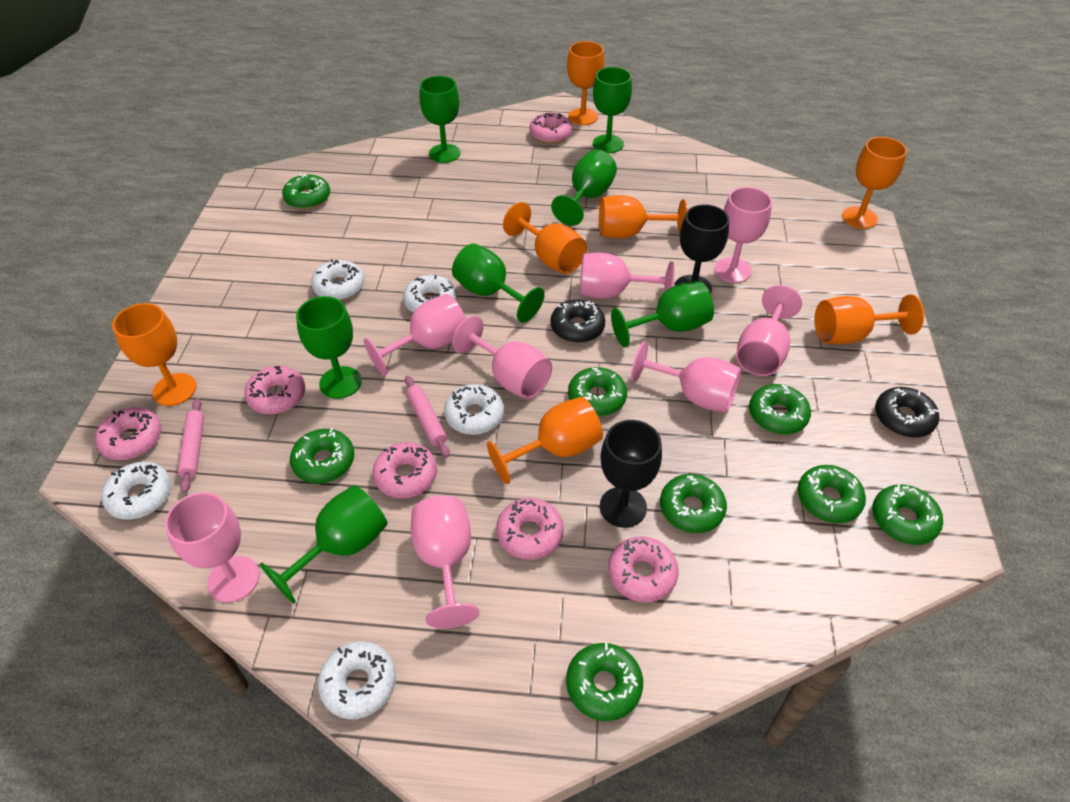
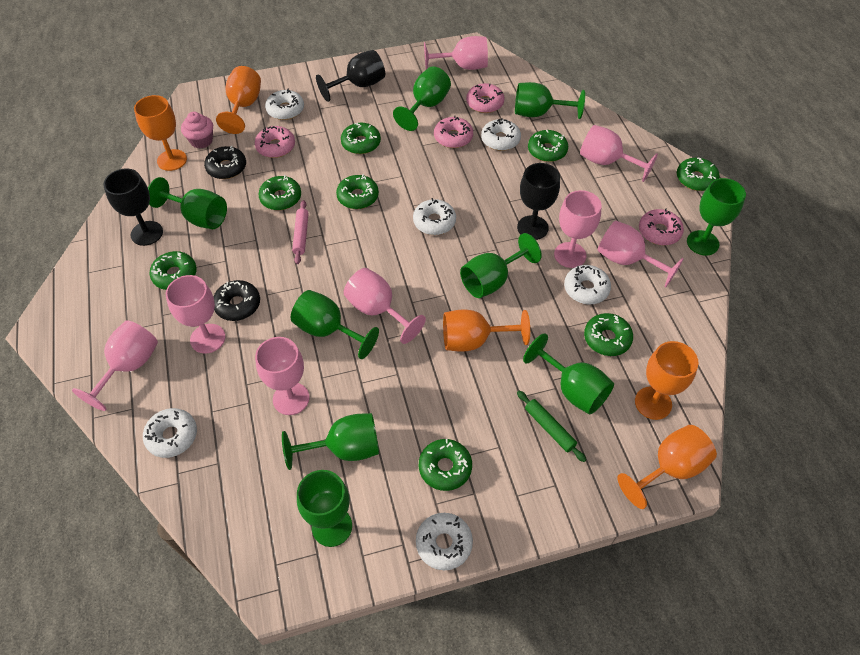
black goblet: 2 -> 3
green goblet: 7 -> 9
green rolling pin: 0 -> 1
orange goblet: 7 -> 5
pink cupcake: 0 -> 1
pink donut: 6 -> 4
pink rolling pin: 2 -> 1
white donut: 5 -> 6

